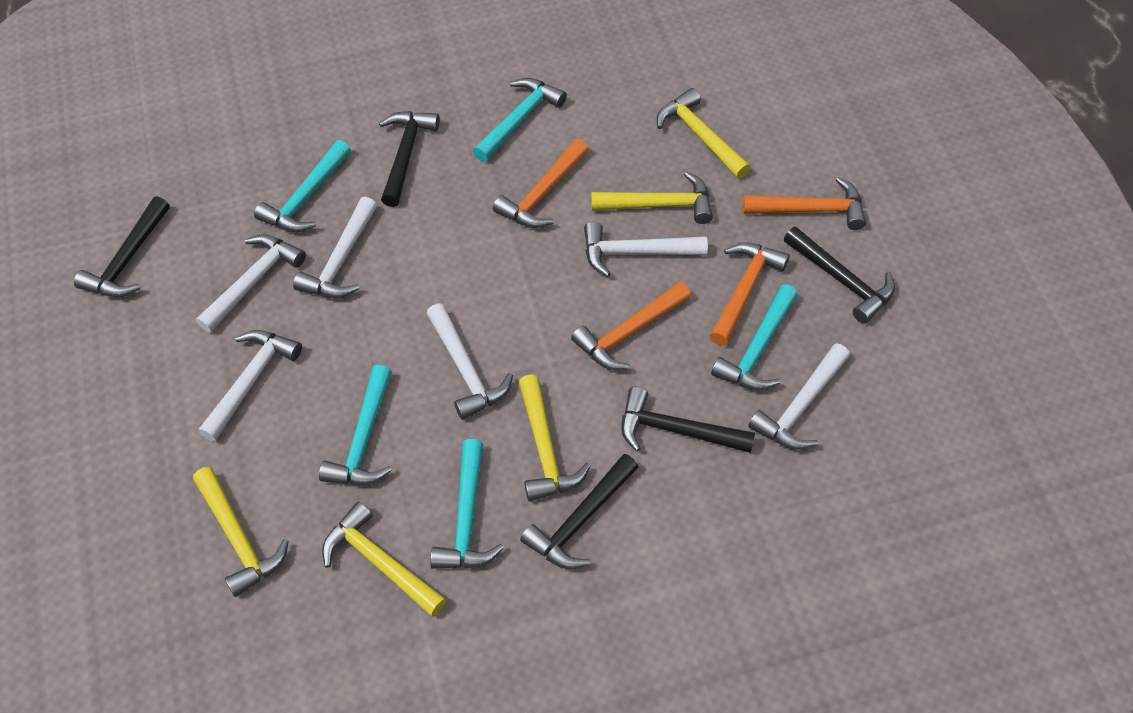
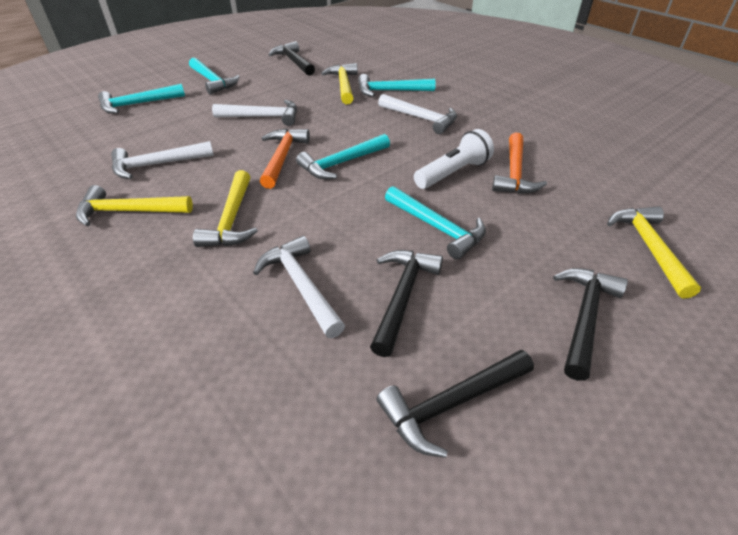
black hammer: 5 -> 4
orange hammer: 4 -> 2
white flashlight: 0 -> 1
white hammer: 6 -> 4
yellow hammer: 5 -> 4

